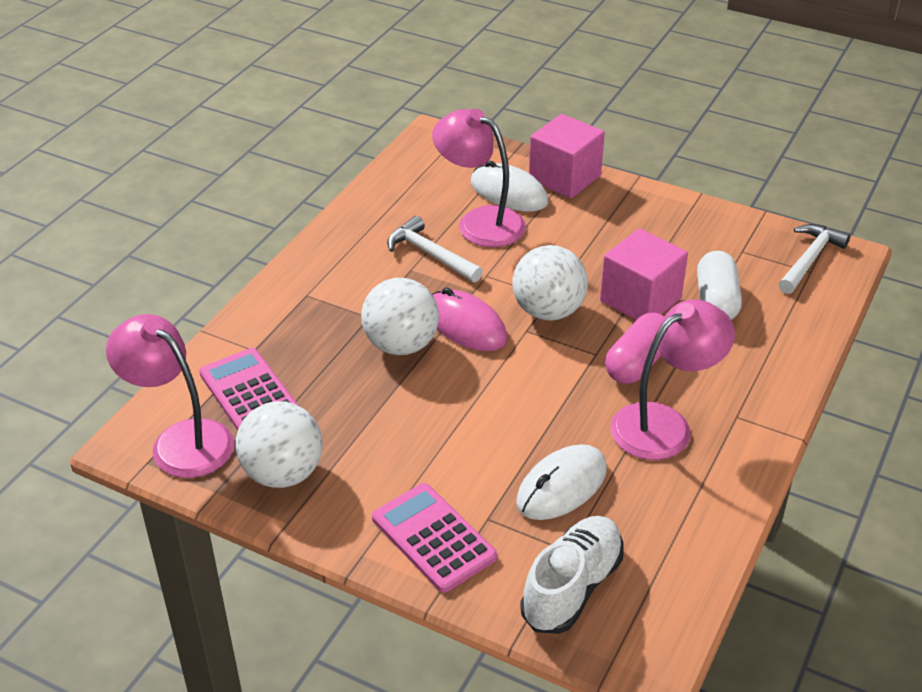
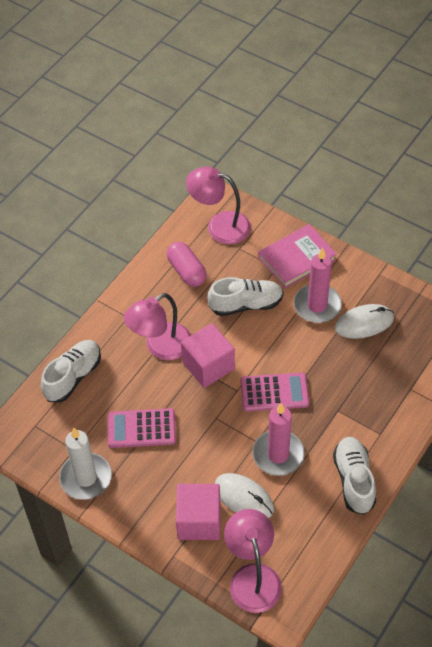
pink book: 0 -> 1
pink candle: 0 -> 2
pink mouse: 1 -> 0
white ball: 3 -> 0
white candle: 0 -> 1
white capsule: 1 -> 0
white hammer: 2 -> 0
white shoe: 1 -> 3

